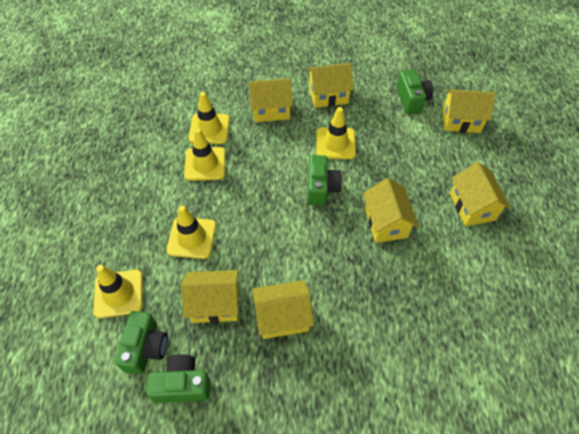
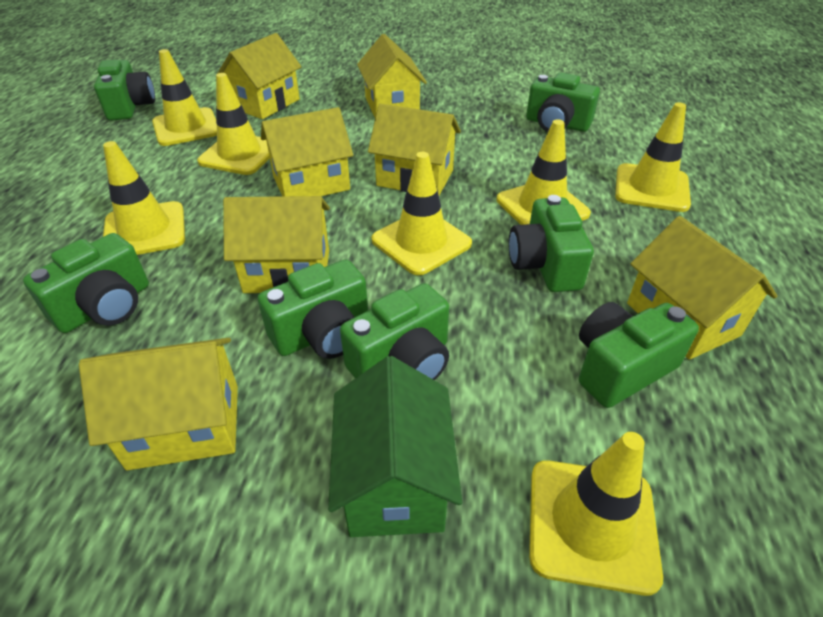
green camera: 4 -> 7
green house: 0 -> 1
yellow traffic cone: 5 -> 7

